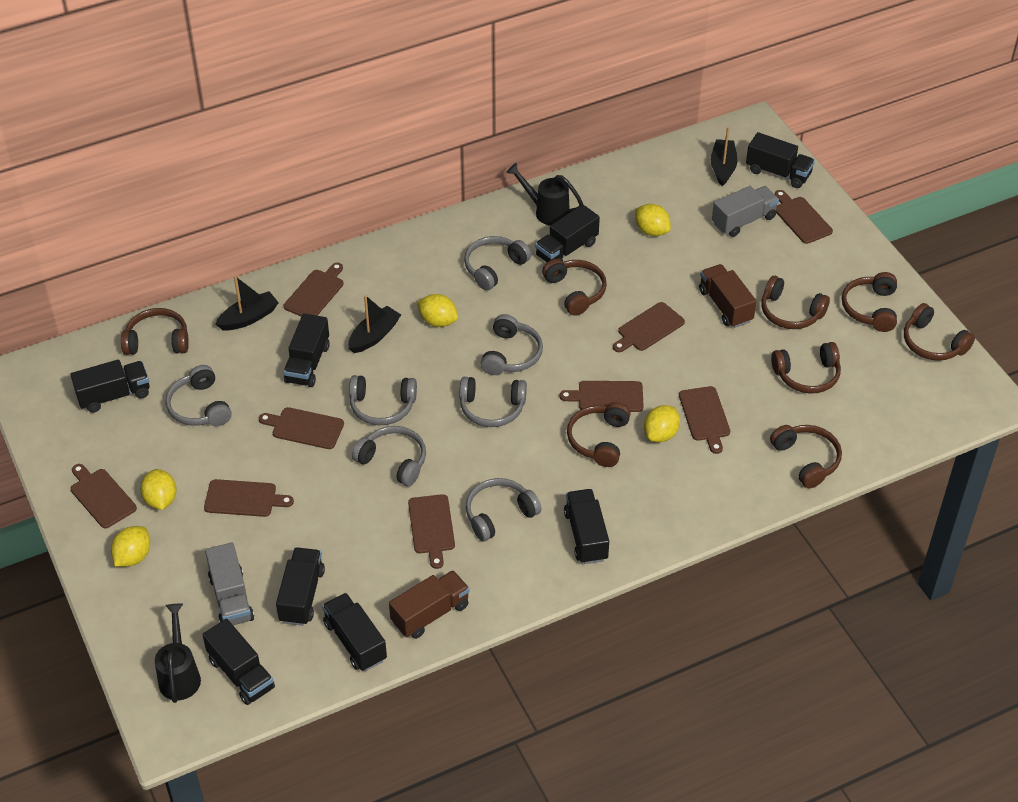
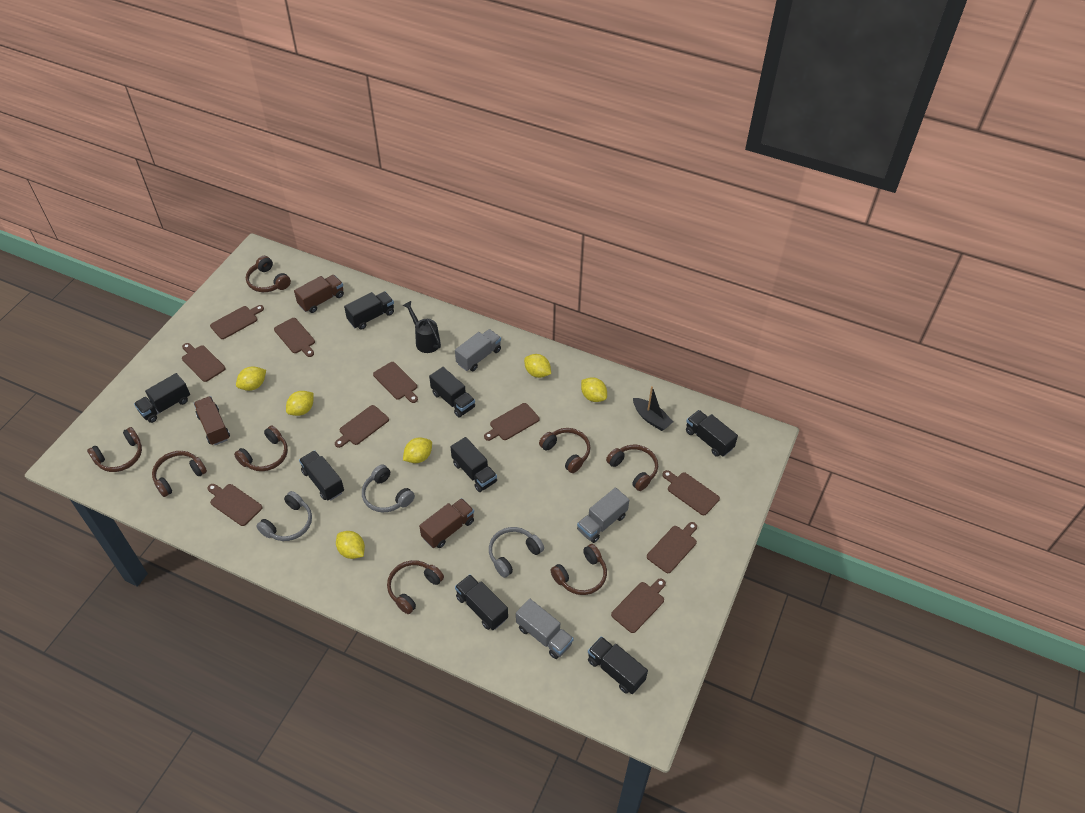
black boat: 3 -> 1
black watering can: 2 -> 1
brown cutting board: 9 -> 10
brown truck: 2 -> 3
grey headphones: 7 -> 3
grey truck: 2 -> 3
yellow lemon: 5 -> 6

